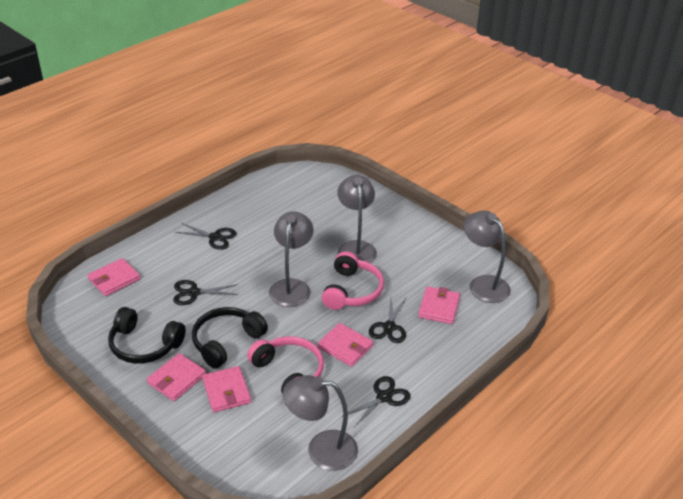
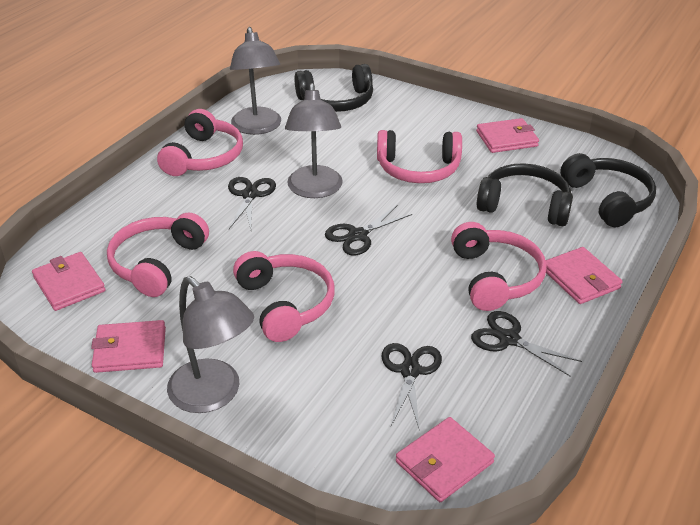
black headphones: 2 -> 3
grey lamp: 4 -> 3
pink headphones: 2 -> 5

